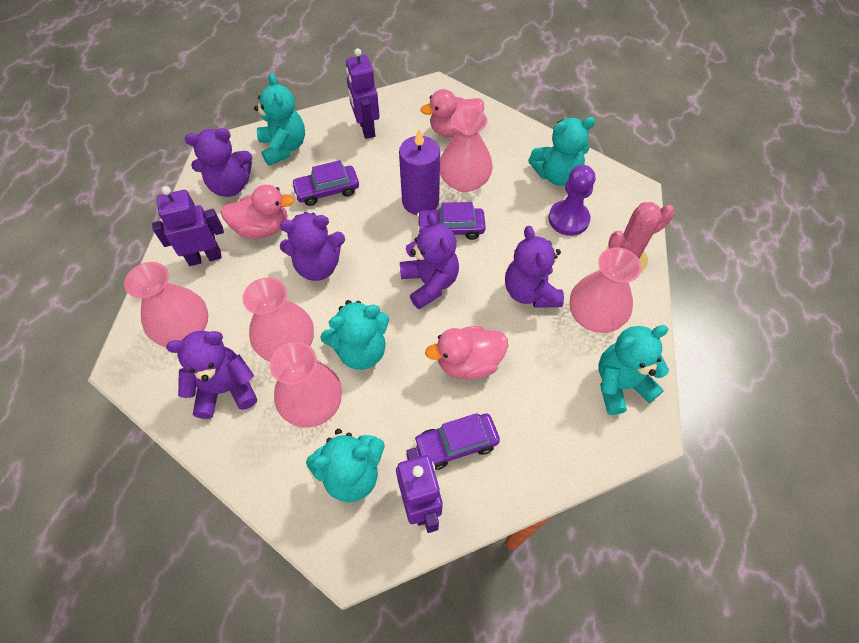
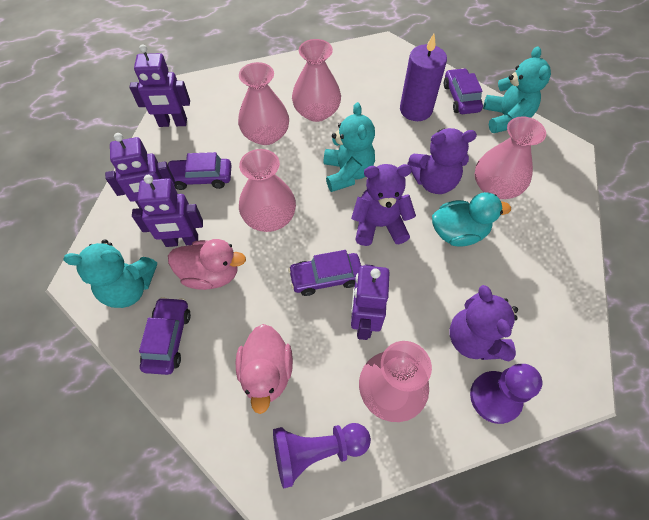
pink cactus: 1 -> 0
pink duck: 3 -> 2
purple car: 3 -> 4
purple pawn: 1 -> 2
purple robot: 3 -> 4
purple teddy bear: 5 -> 3
turquoise duck: 0 -> 1
turquoise teddy bear: 5 -> 3

